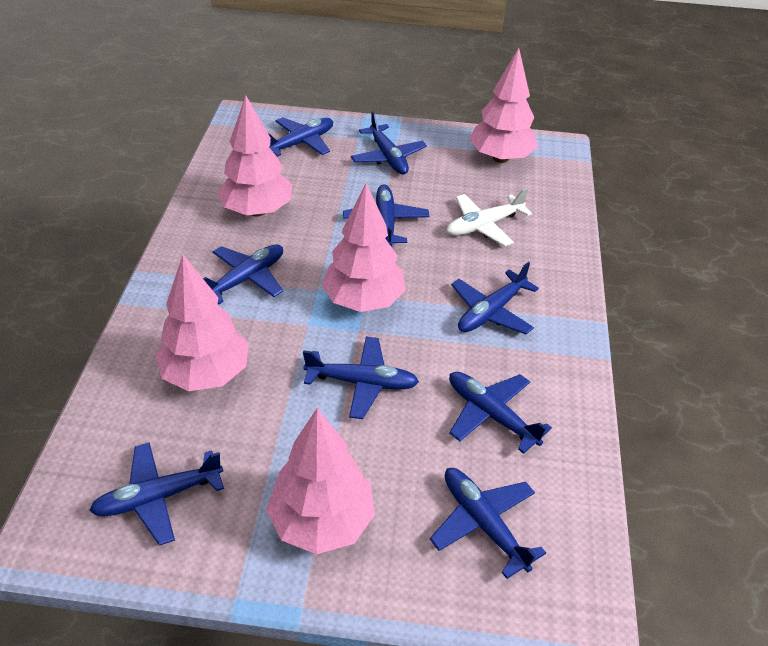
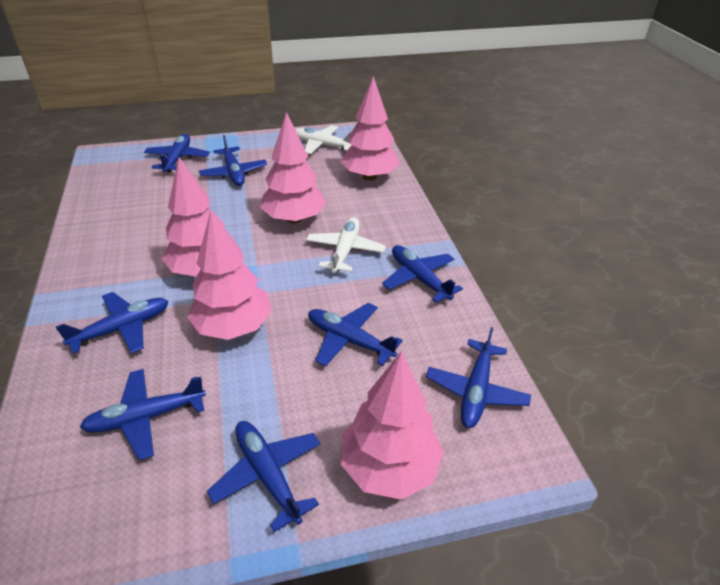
blue plane: 9 -> 8
white plane: 1 -> 2

